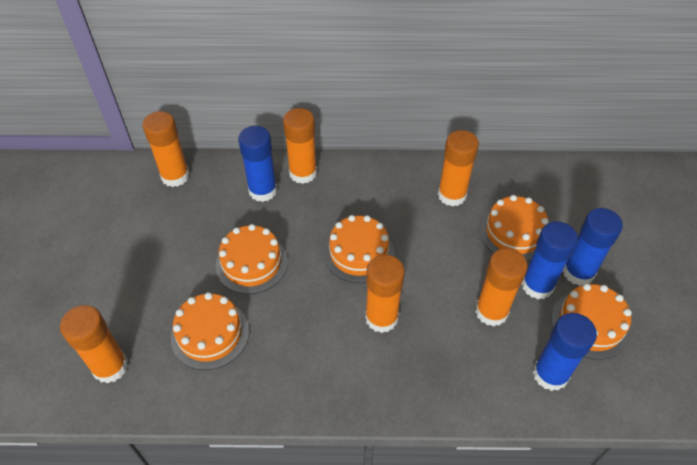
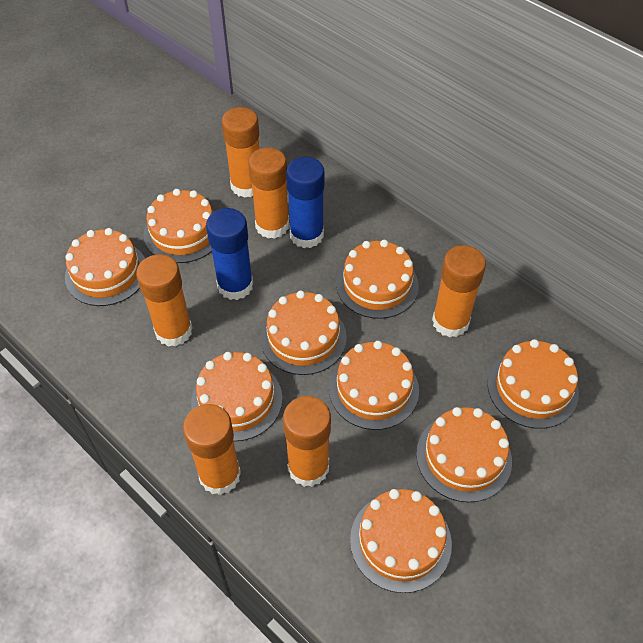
blue glue stick: 4 -> 2
orange cake: 5 -> 9

